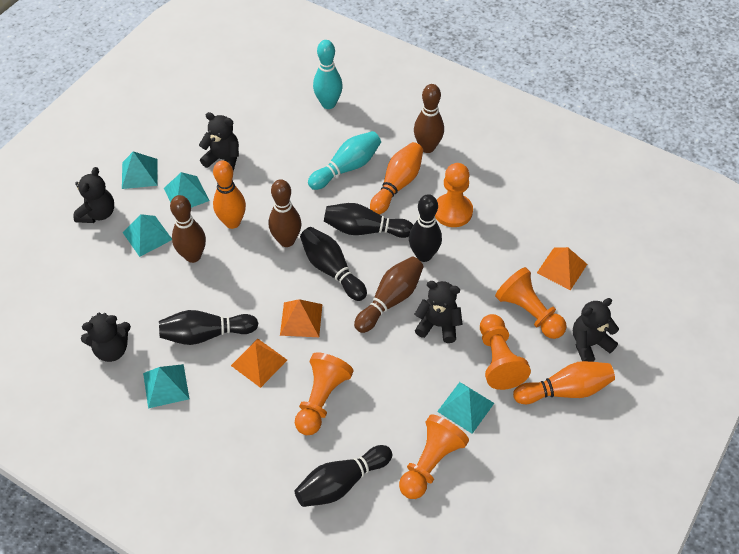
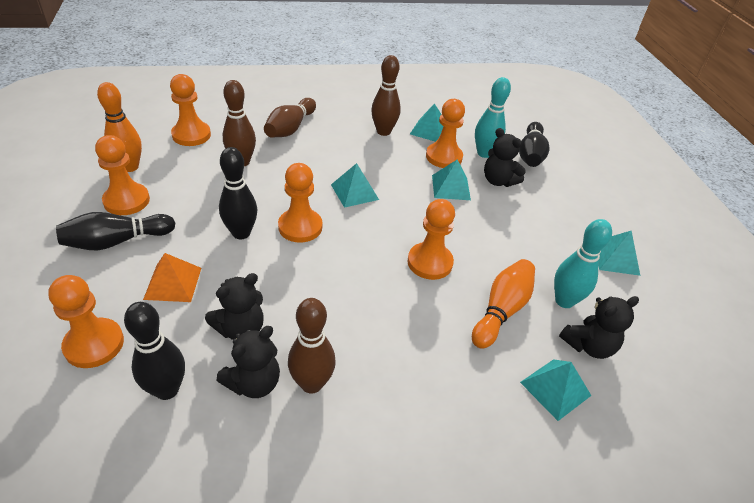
black bowling pin: 5 -> 4
black teddy bear: 5 -> 4
orange bowling pin: 3 -> 2
orange pawn: 5 -> 6
orange pyramid: 3 -> 1

